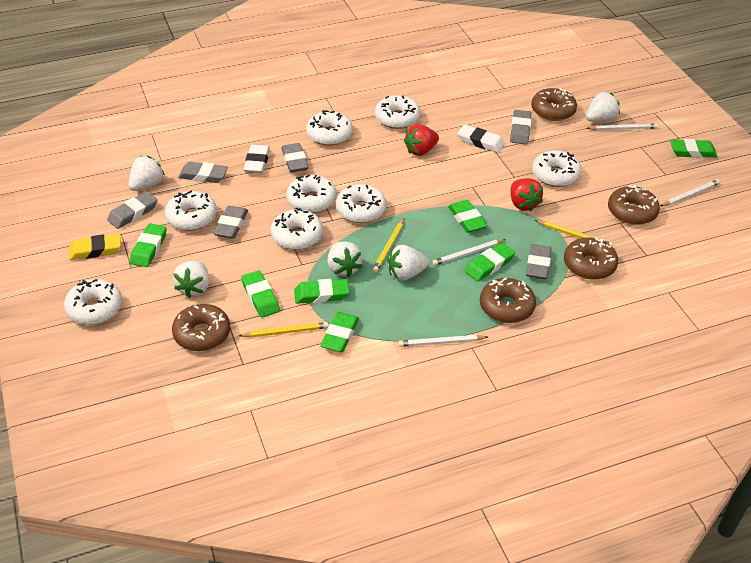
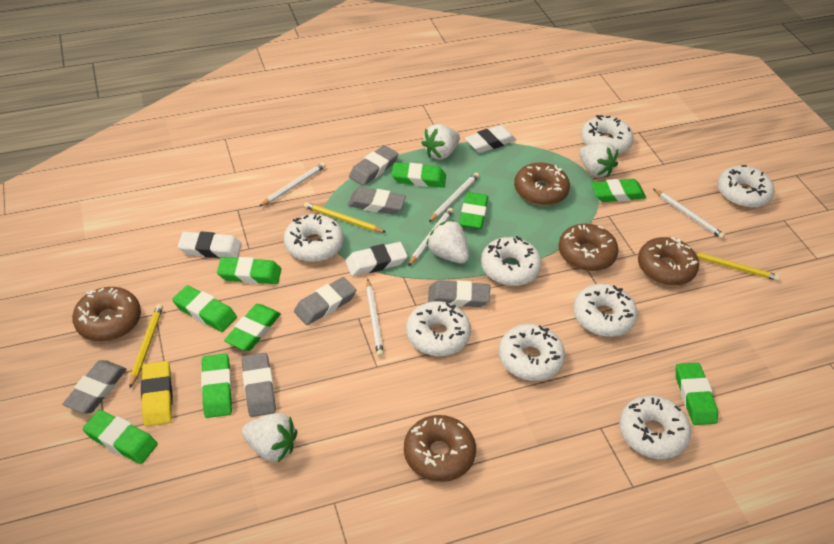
green eraser: 7 -> 9
red strawberry: 2 -> 0
white eraser: 2 -> 3
white pencil: 4 -> 5
white strawberry: 5 -> 4

